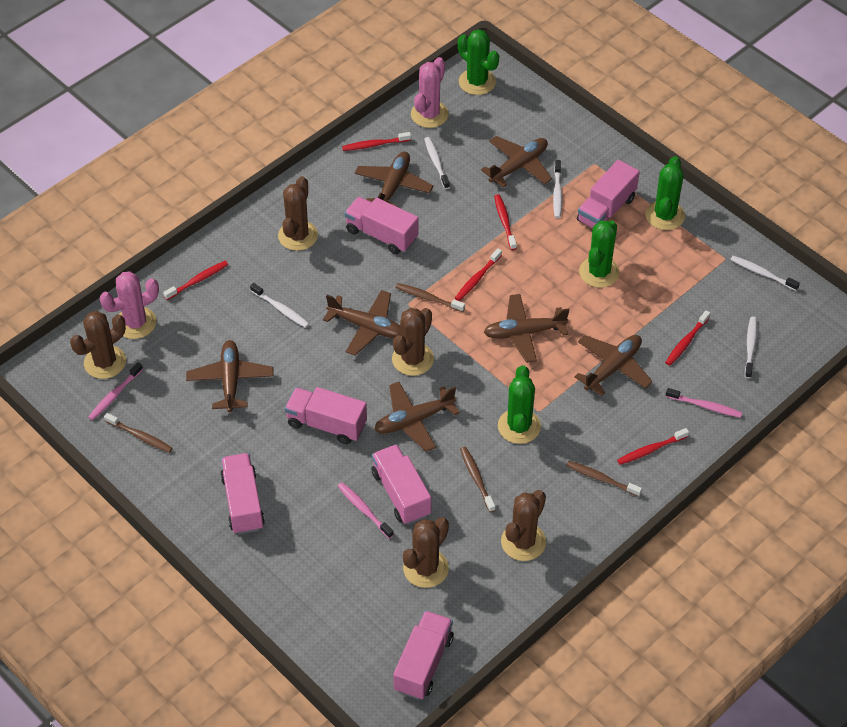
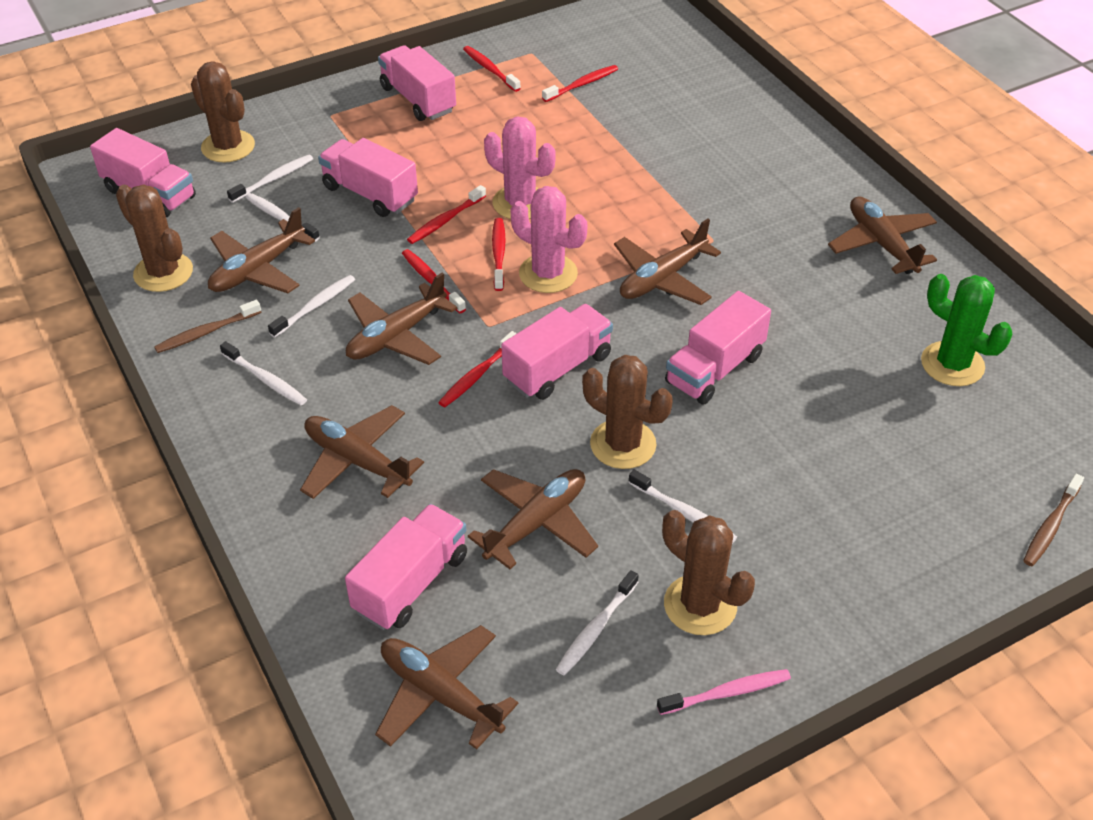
brown cactus: 5 -> 4
brown toothbrush: 4 -> 2
green cactus: 4 -> 1
pink toothbrush: 3 -> 1
white toothbrush: 5 -> 6

